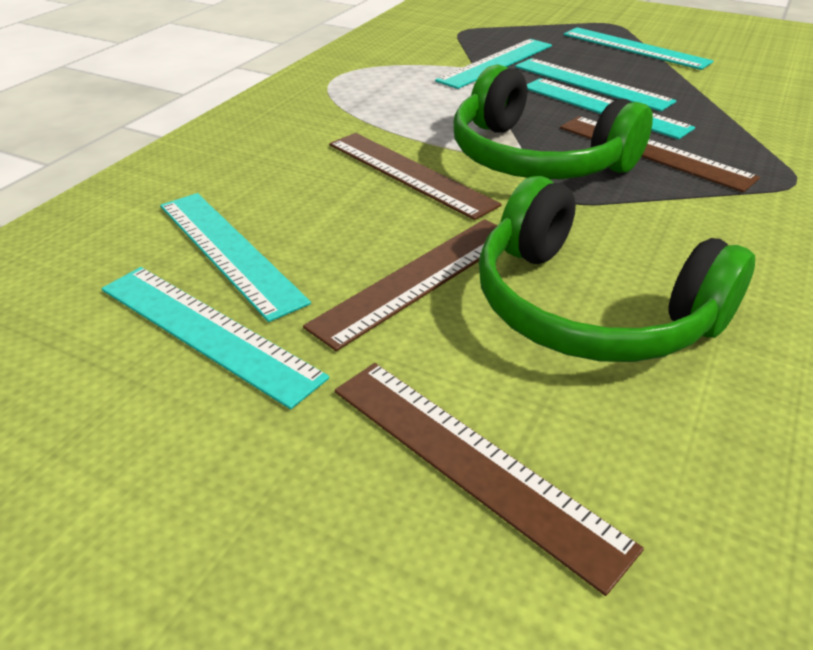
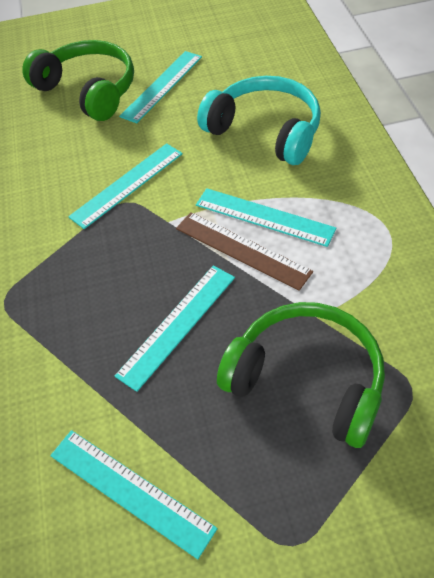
brown ruler: 4 -> 1
turquoise headphones: 0 -> 1
turquoise ruler: 6 -> 5

